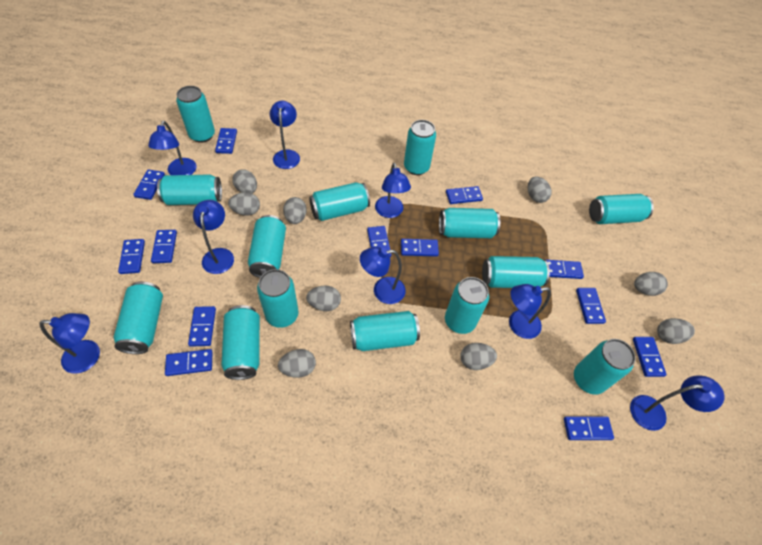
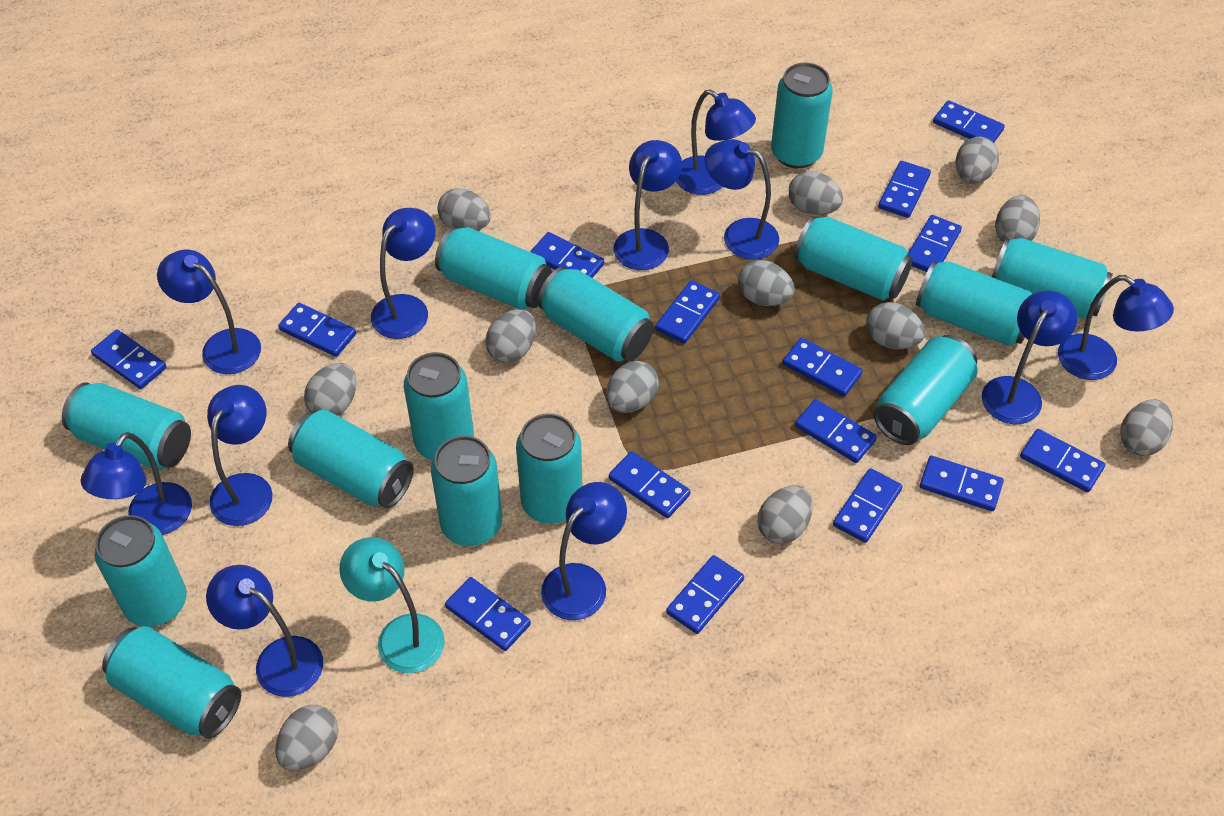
blue domino: 13 -> 15
blue lamp: 8 -> 11
grey egg: 9 -> 12
turquoise lamp: 0 -> 1

